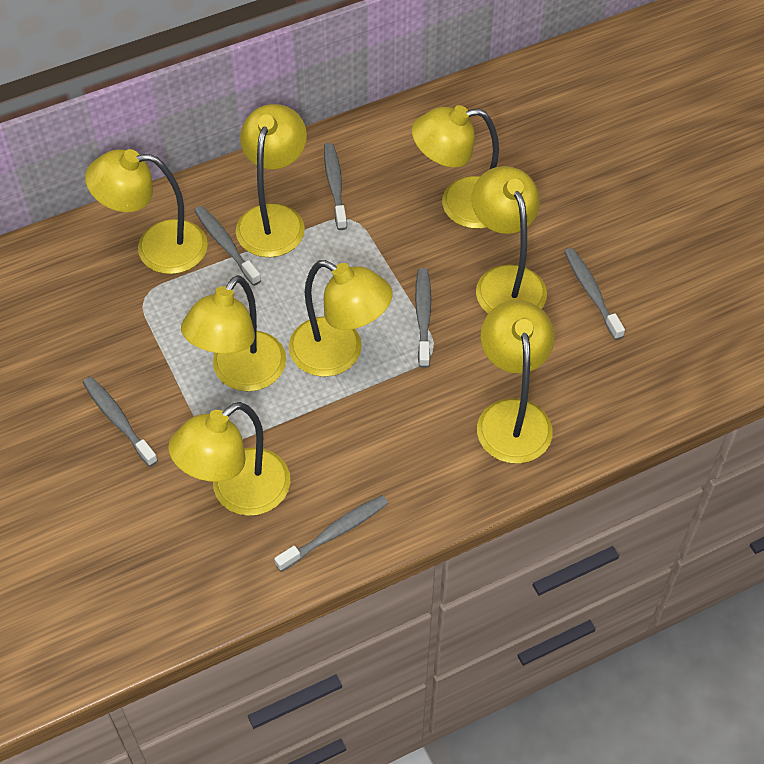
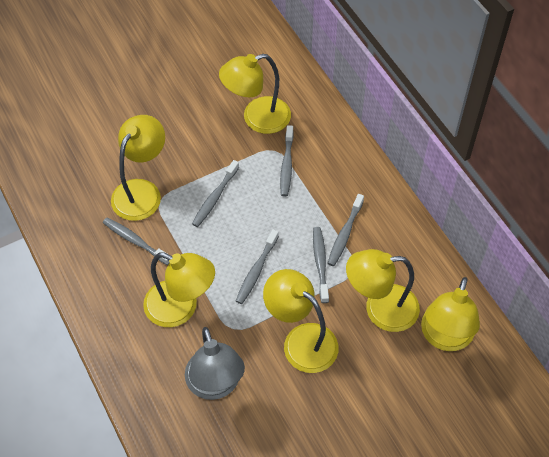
grey lamp: 0 -> 1
yellow lamp: 8 -> 6

